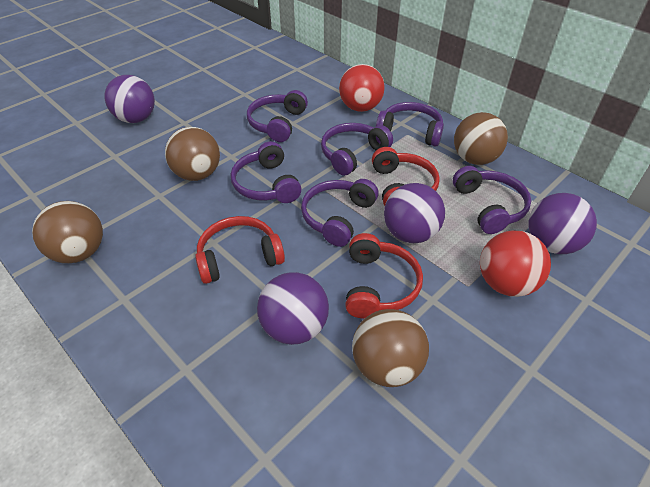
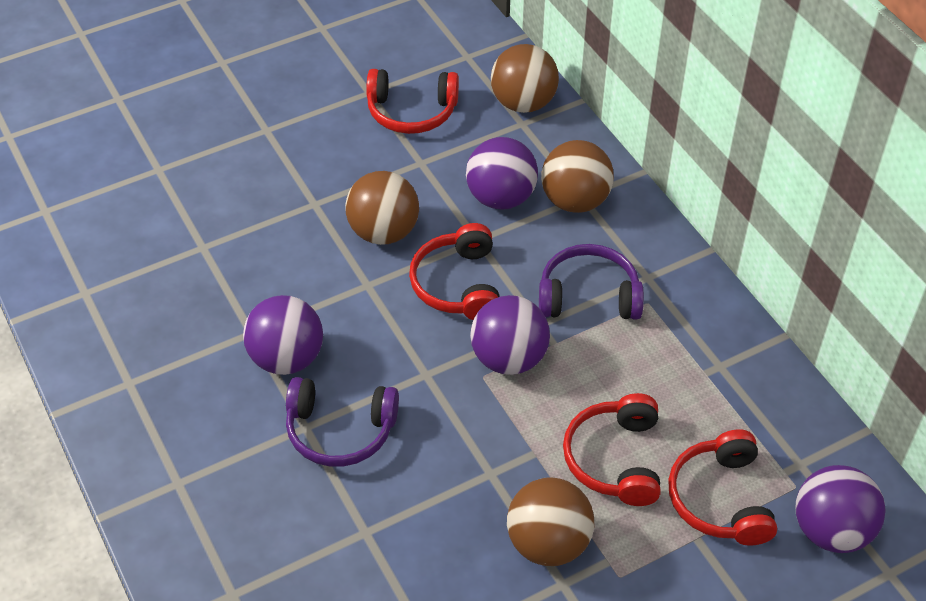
purple headphones: 6 -> 2
red ball: 2 -> 0
red headphones: 3 -> 4

